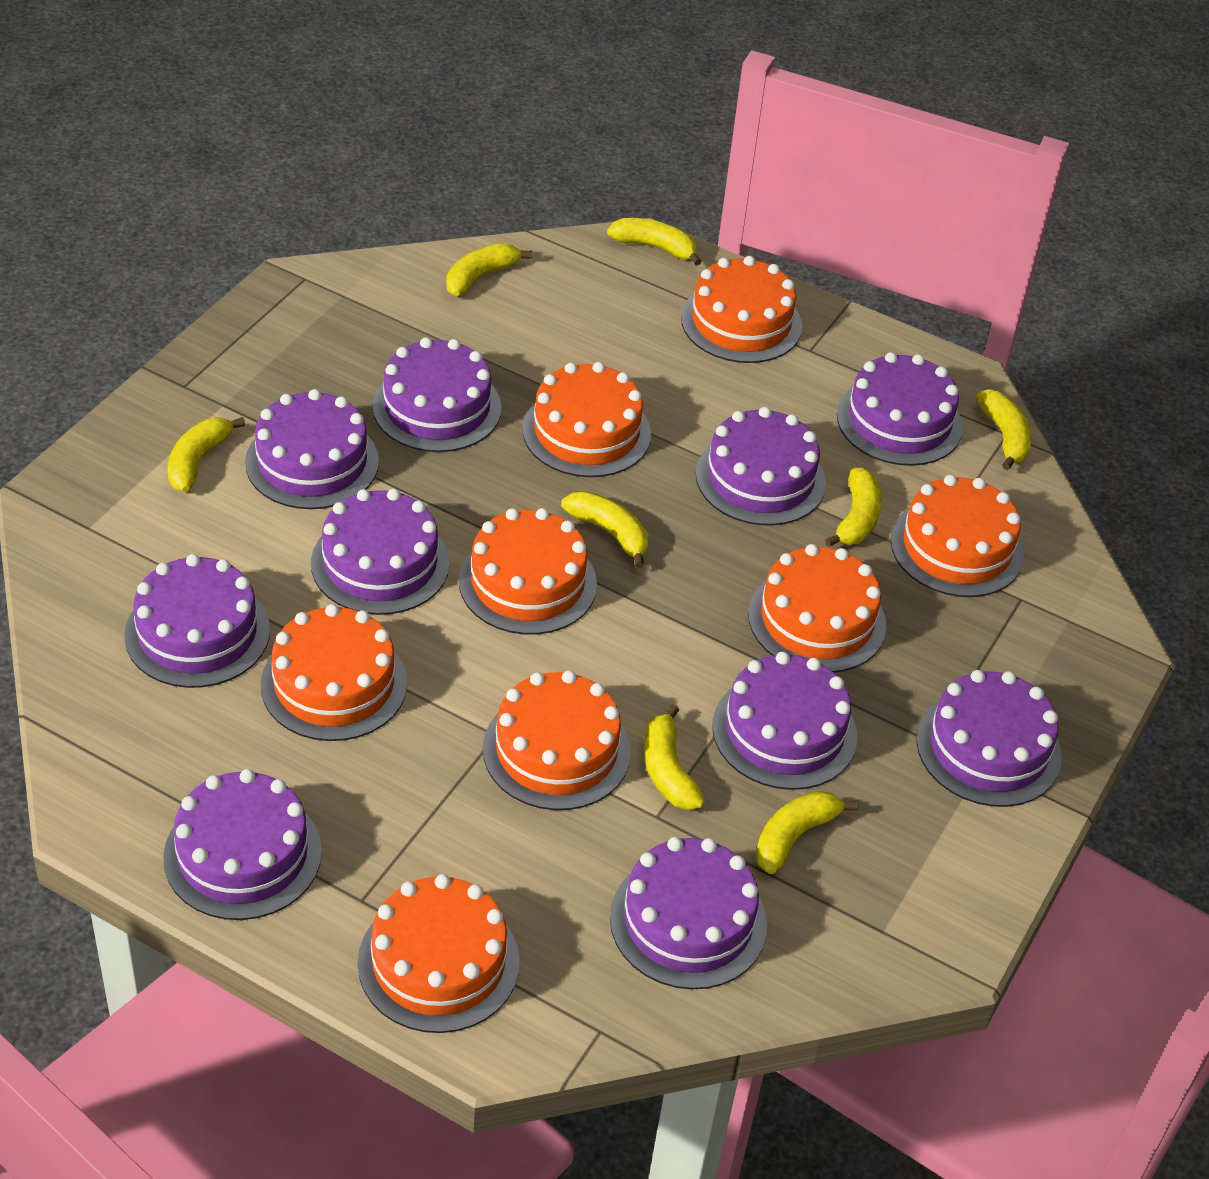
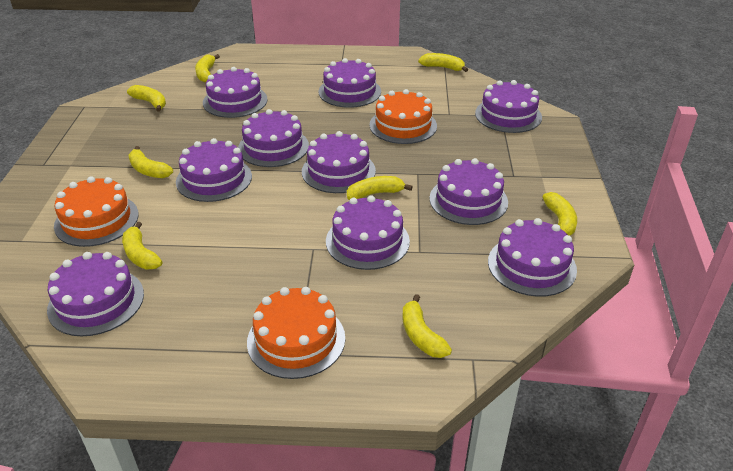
orange cake: 8 -> 3

